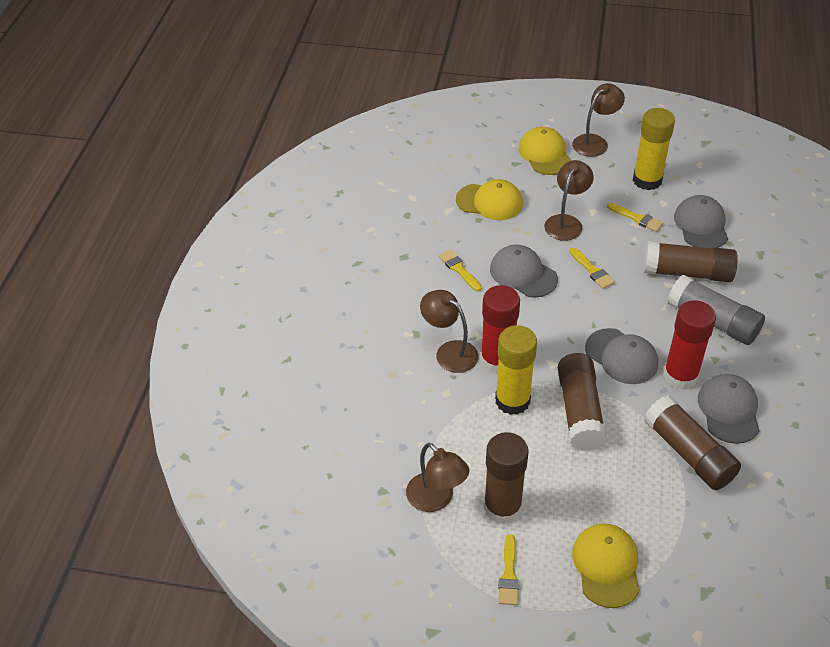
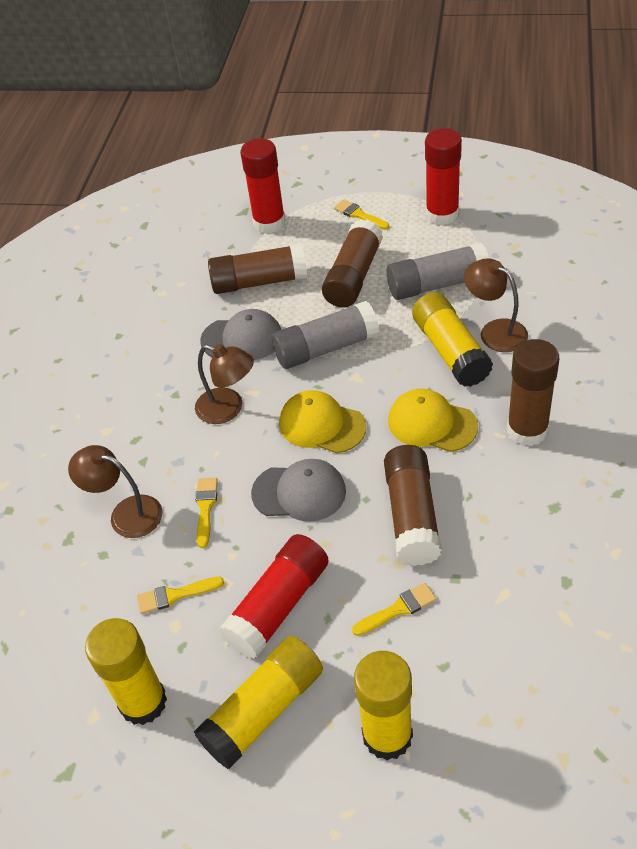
brown lamp: 4 -> 3
grey cap: 4 -> 2
grey glue stick: 1 -> 2
red glue stick: 2 -> 3
yellow cap: 3 -> 2
yellow glue stick: 2 -> 4

